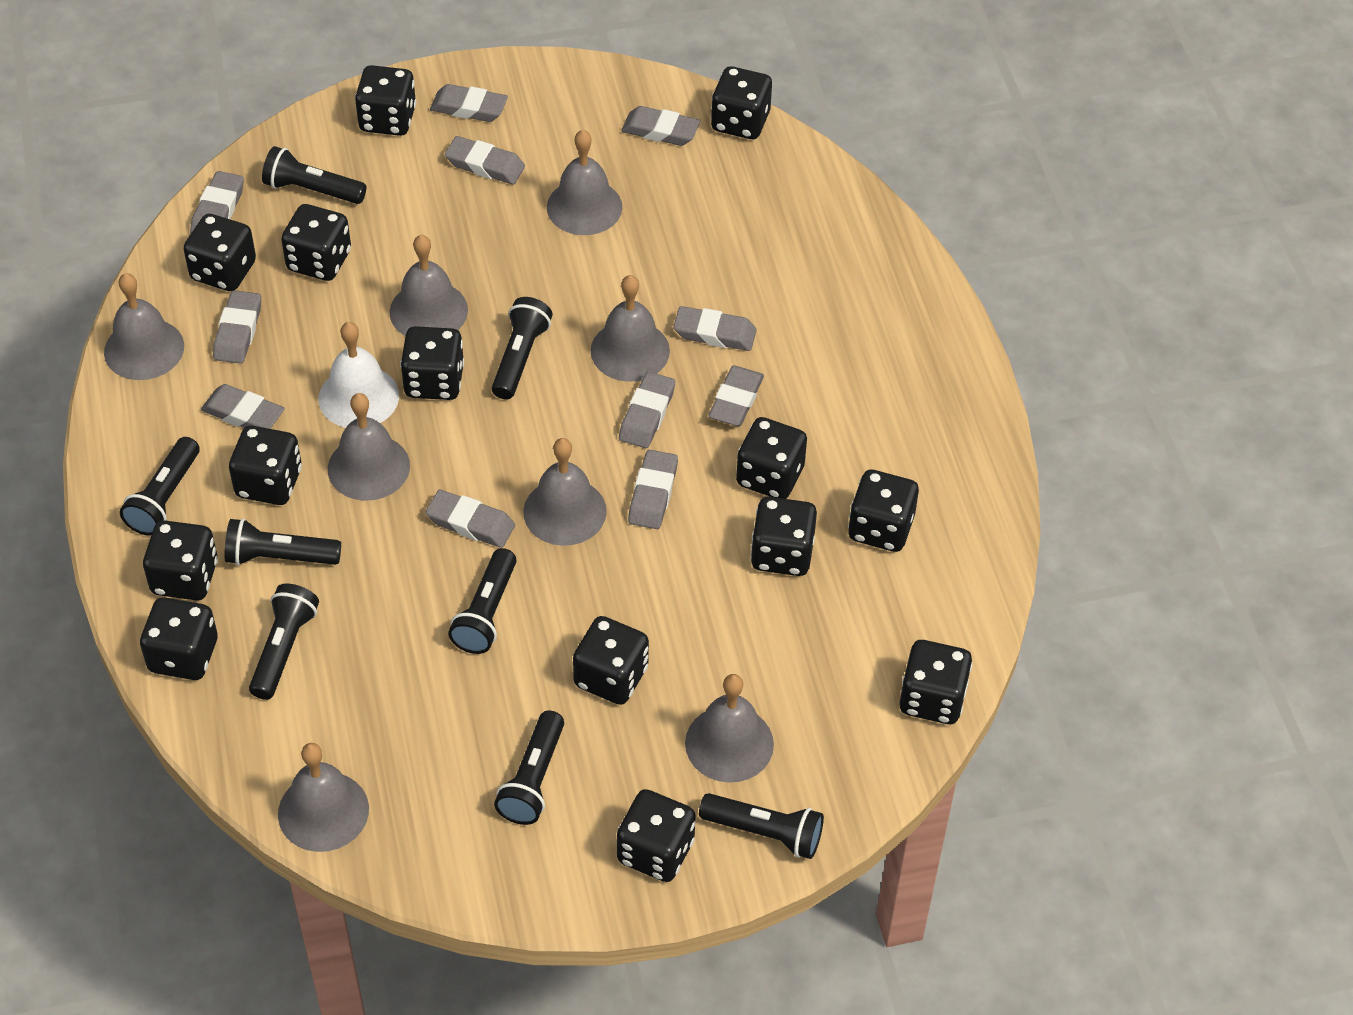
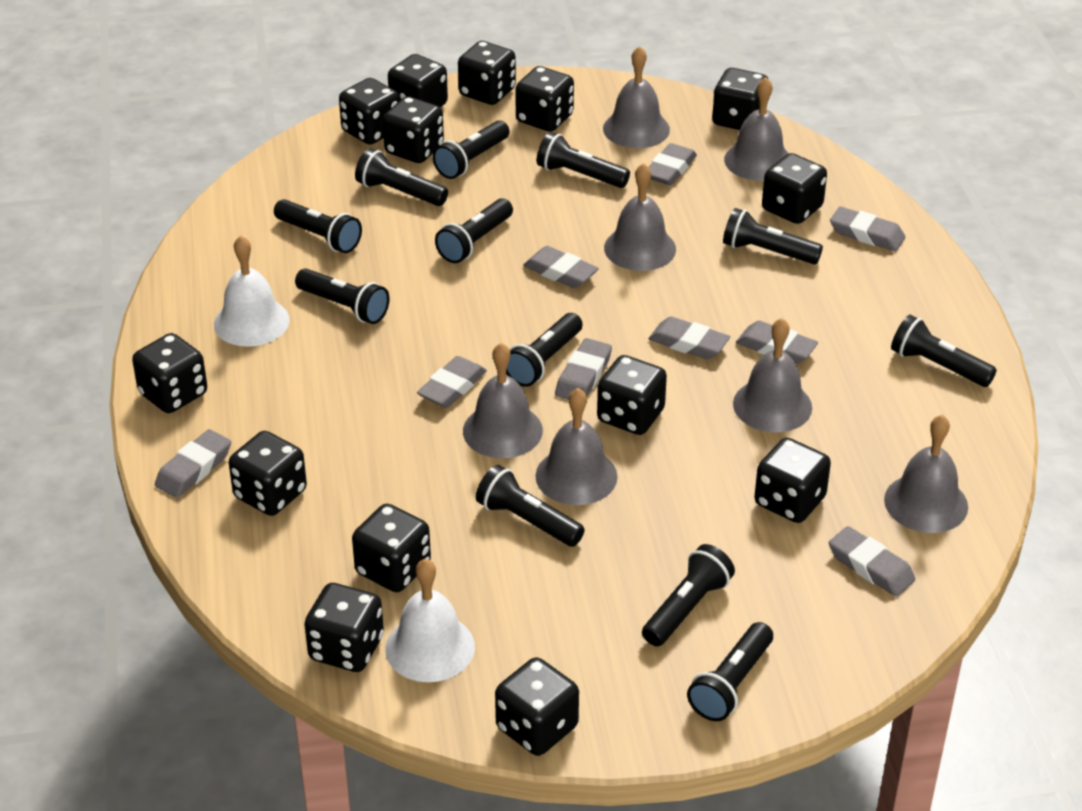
black flashlight: 8 -> 12
grey bell: 8 -> 7
grey eraser: 11 -> 9
white bell: 1 -> 2

